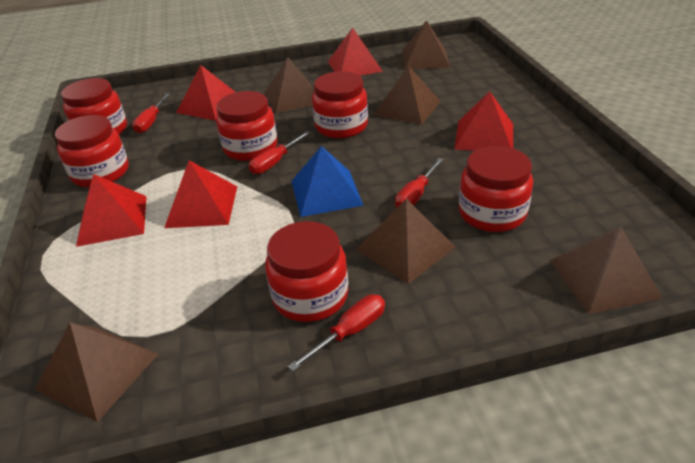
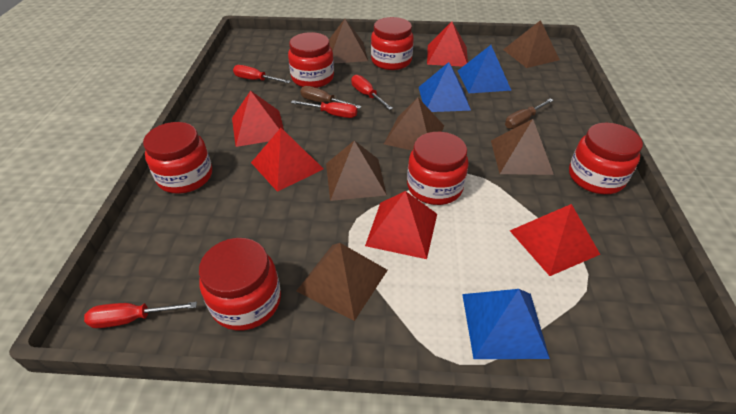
blue pyramid: 1 -> 3
brown screwdriver: 0 -> 2

